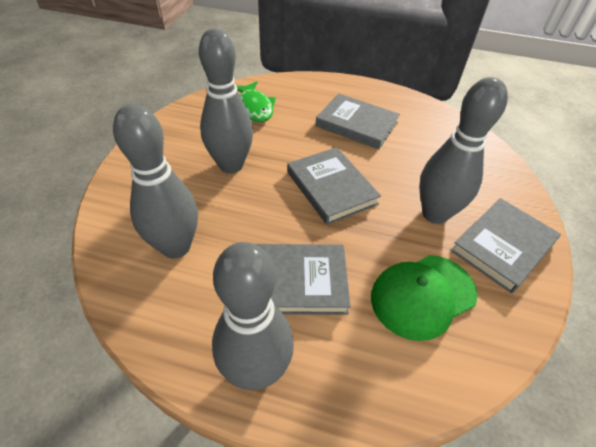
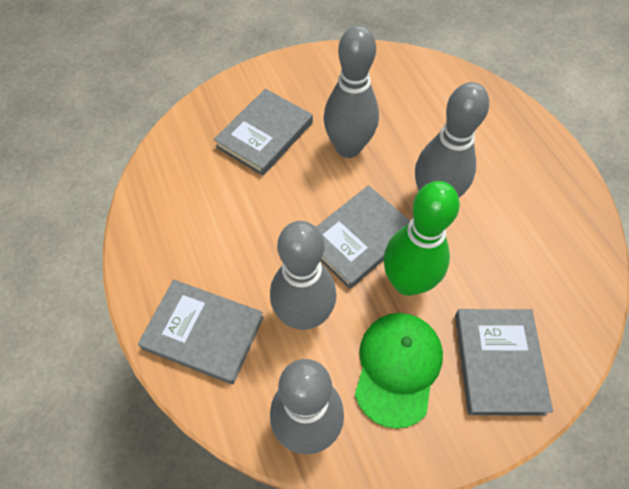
green bowling pin: 0 -> 1
green fish: 1 -> 0

